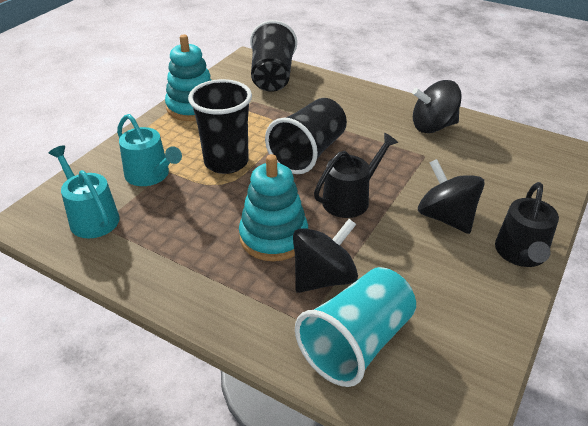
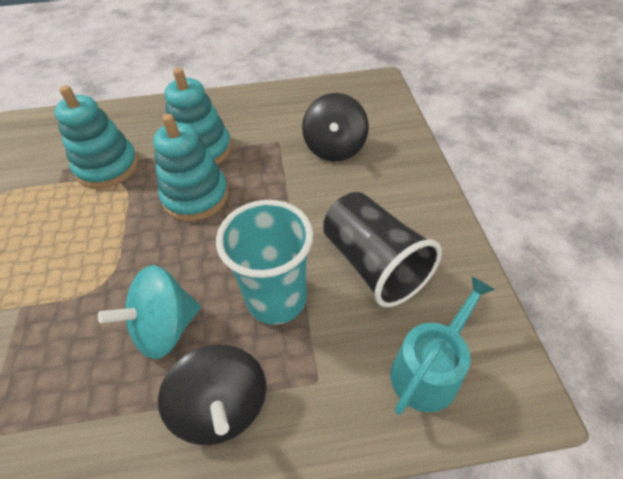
black cup: 3 -> 1
black spinning top: 3 -> 2
black watering can: 2 -> 0
turquoise spinning top: 0 -> 1
turquoise stacking toy: 2 -> 3
turquoise watering can: 2 -> 1

